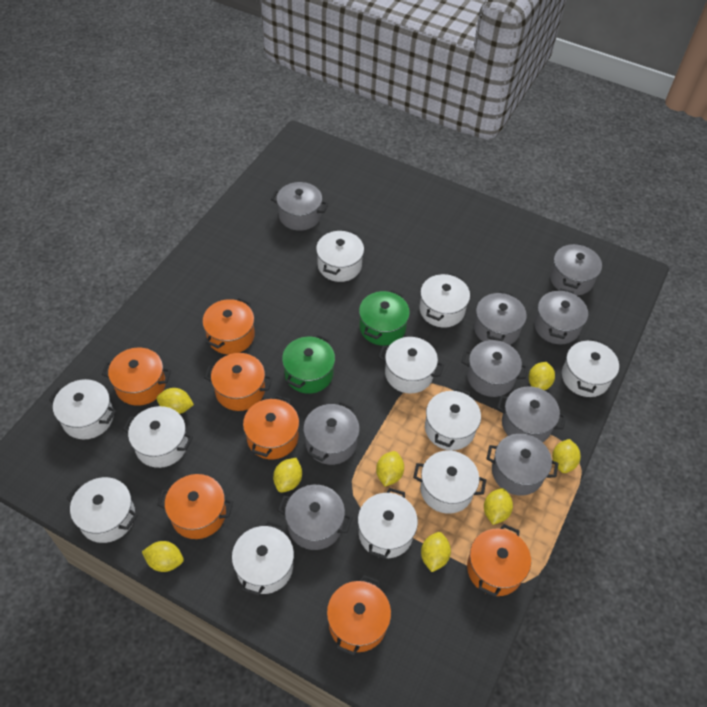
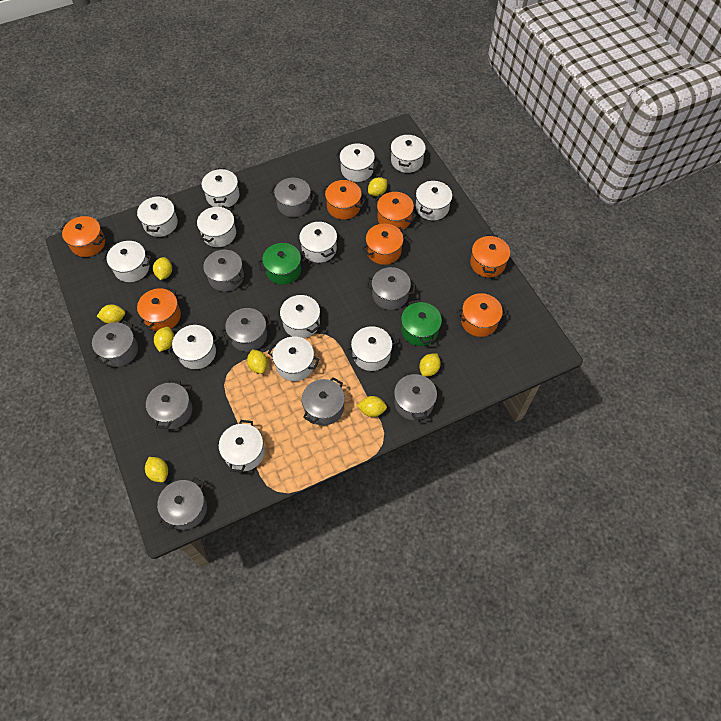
white pot: 11 -> 13

